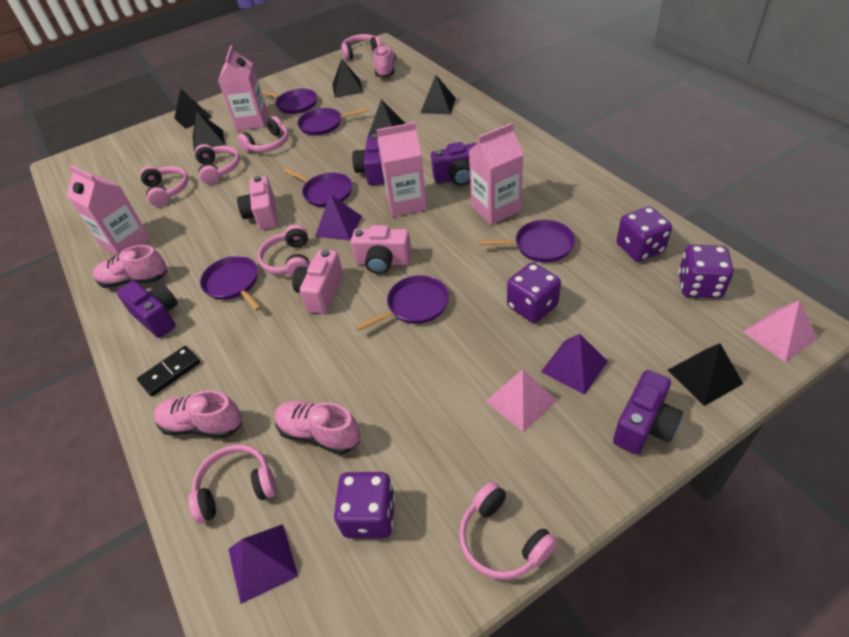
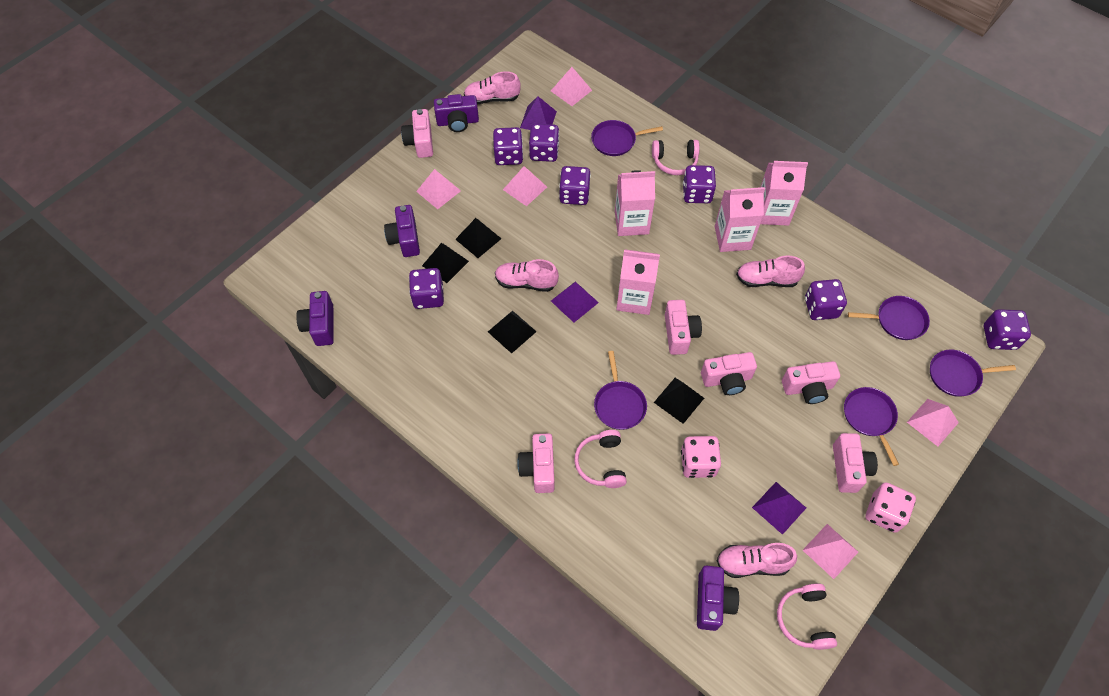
black domino: 1 -> 0
black pyramid: 6 -> 4
pink camera: 3 -> 6
pink dice: 0 -> 2
pink headphones: 7 -> 3
pink pyramid: 2 -> 5
purple dice: 4 -> 7
purple pan: 6 -> 5

